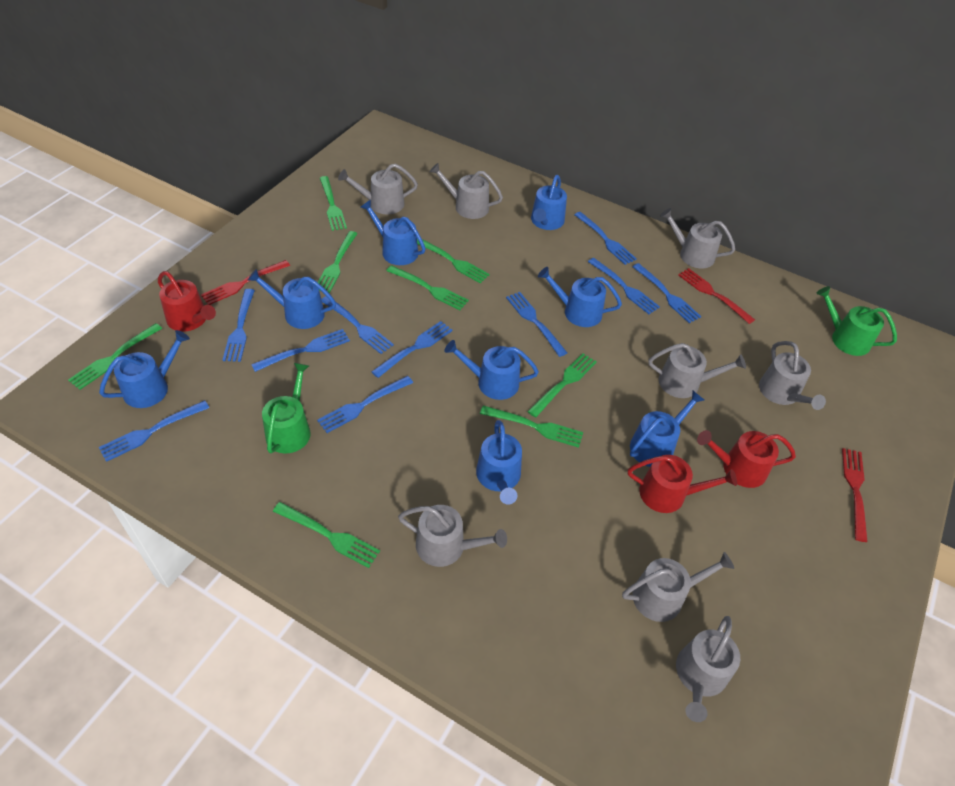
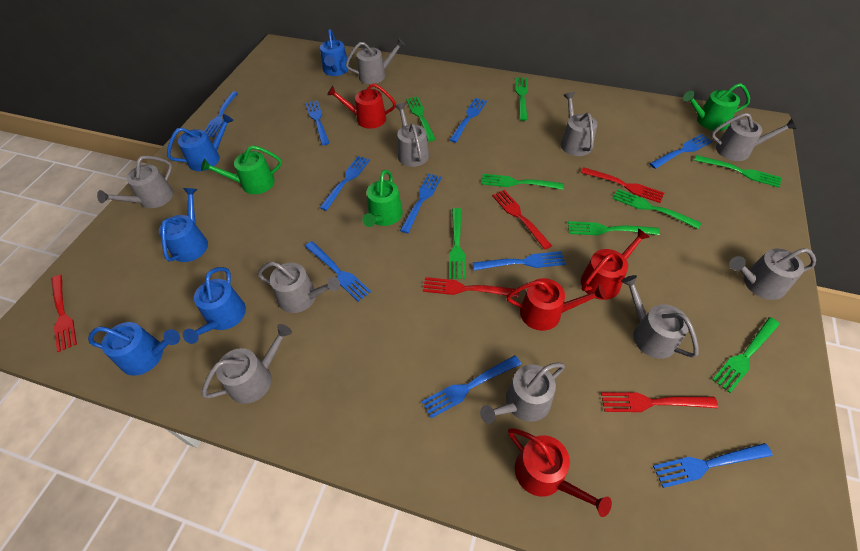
blue watering can: 8 -> 5
green watering can: 2 -> 3
grey watering can: 8 -> 10
red fork: 3 -> 5
red watering can: 3 -> 4

